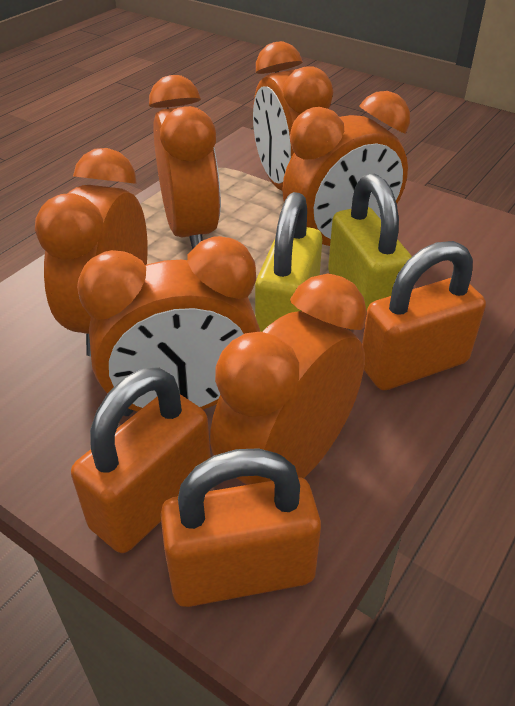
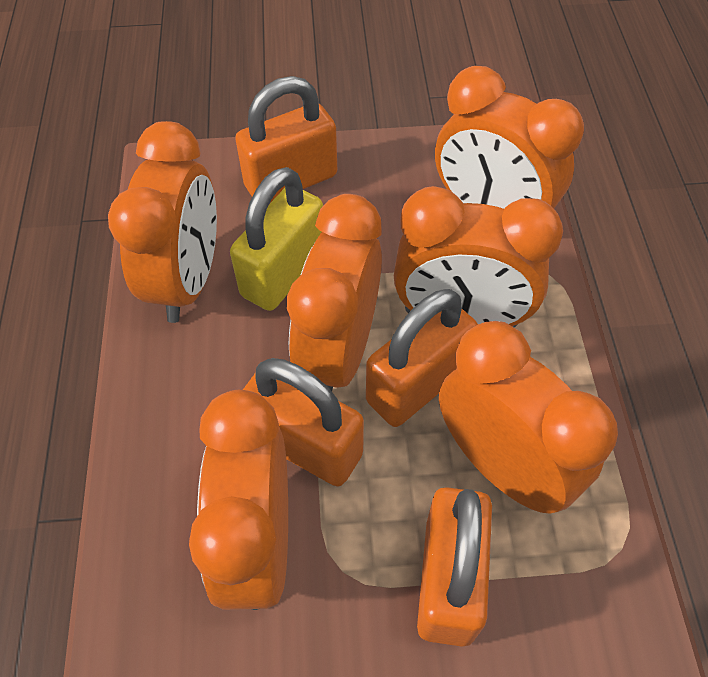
orange padlock: 3 -> 4
yellow padlock: 2 -> 1

